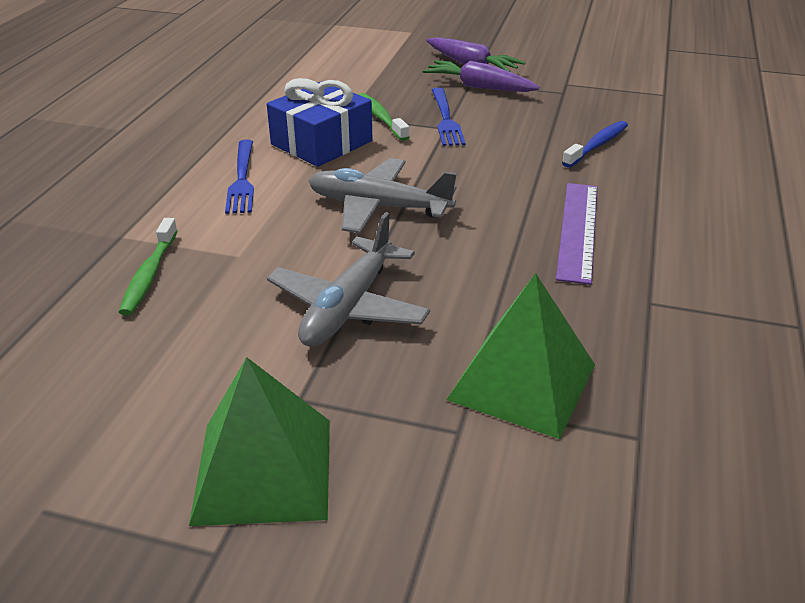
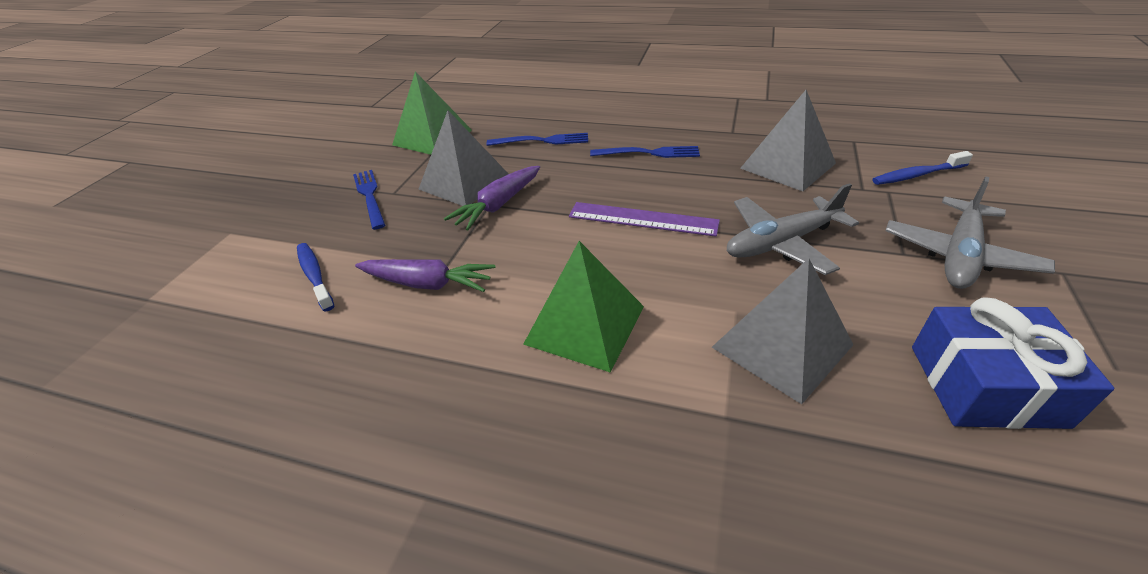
blue fork: 2 -> 3
blue toothbrush: 1 -> 2
green toothbrush: 2 -> 0
grey pyramid: 0 -> 3

